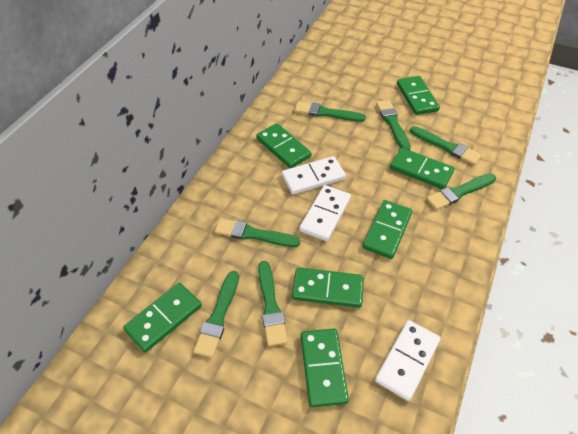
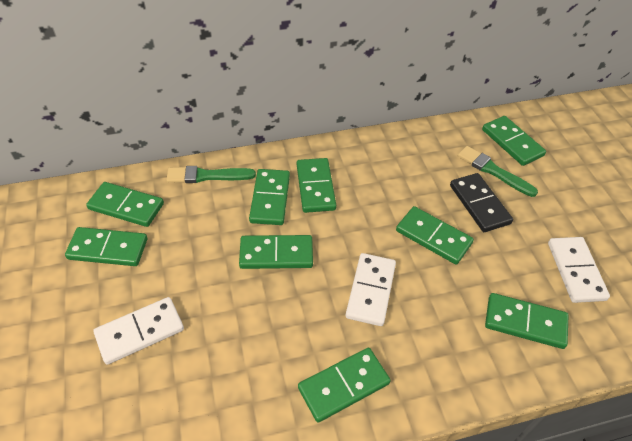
black domino: 0 -> 1
green brush: 7 -> 2
green domino: 7 -> 9

